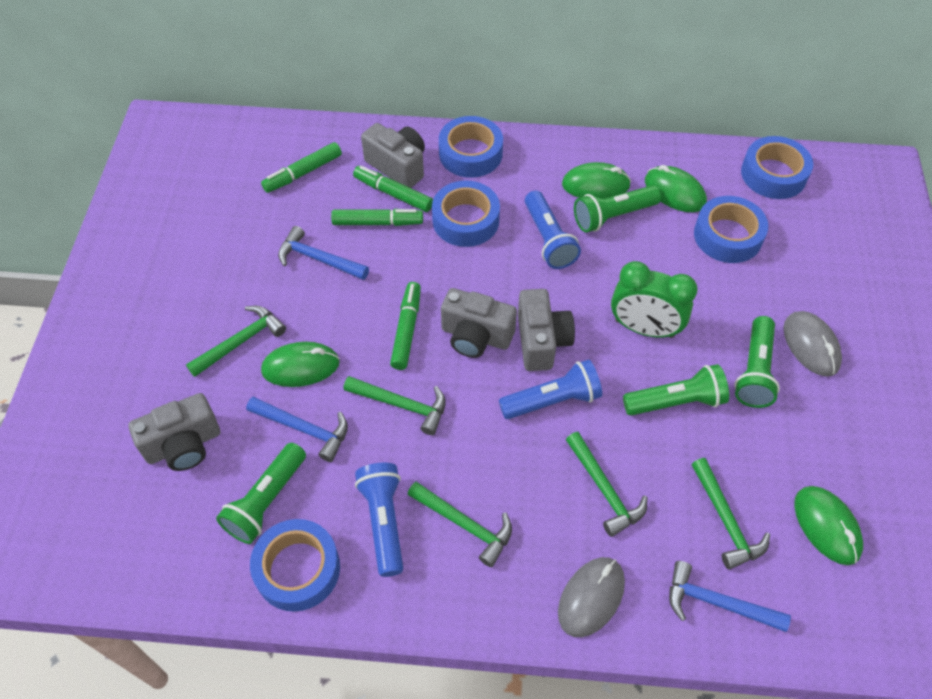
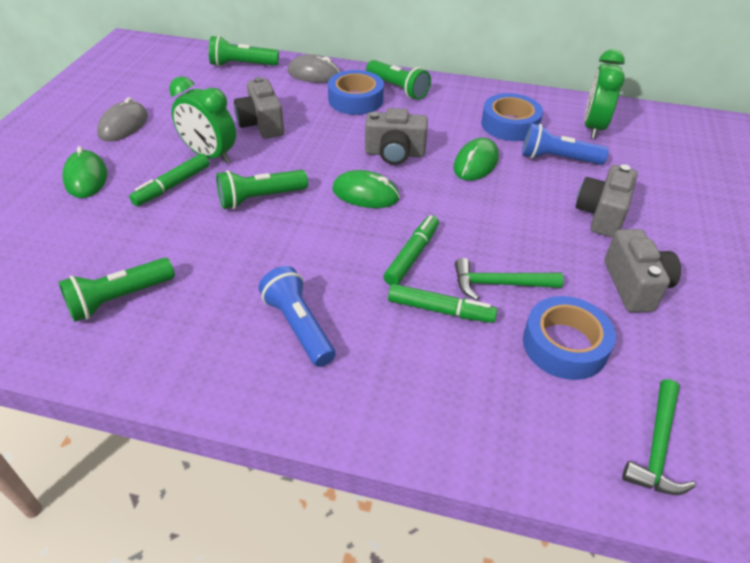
blue flashlight: 3 -> 2
blue hammer: 3 -> 0
blue tape: 5 -> 3
green clock: 1 -> 2
green hammer: 5 -> 2
green marker: 4 -> 3
green mouse: 4 -> 3

